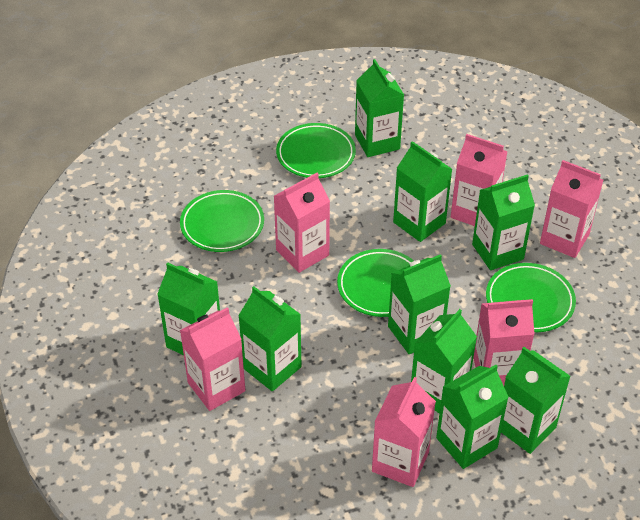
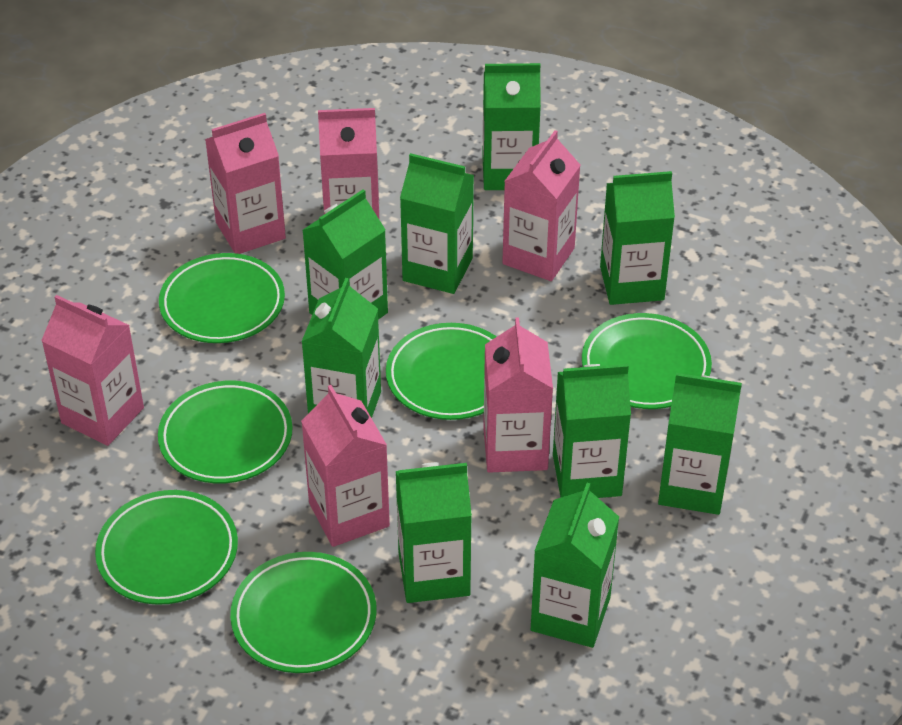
green plate: 4 -> 6

